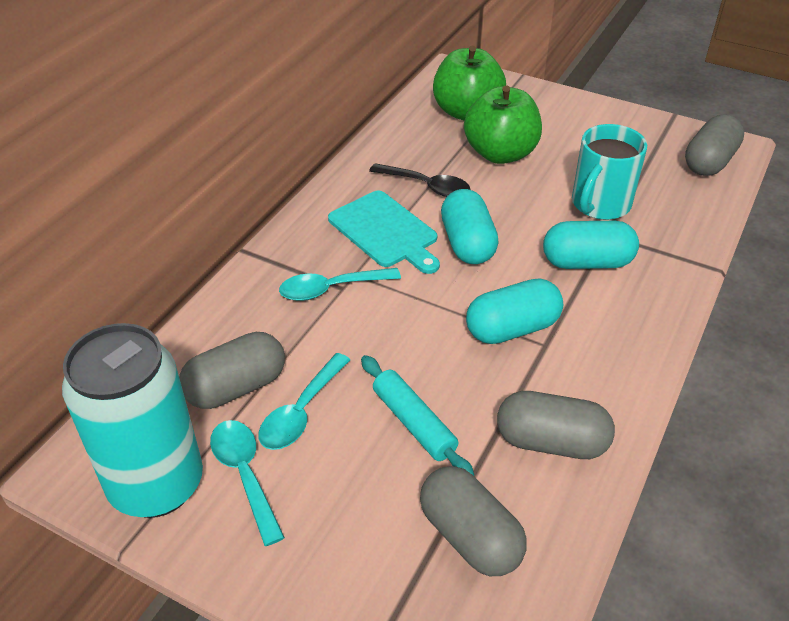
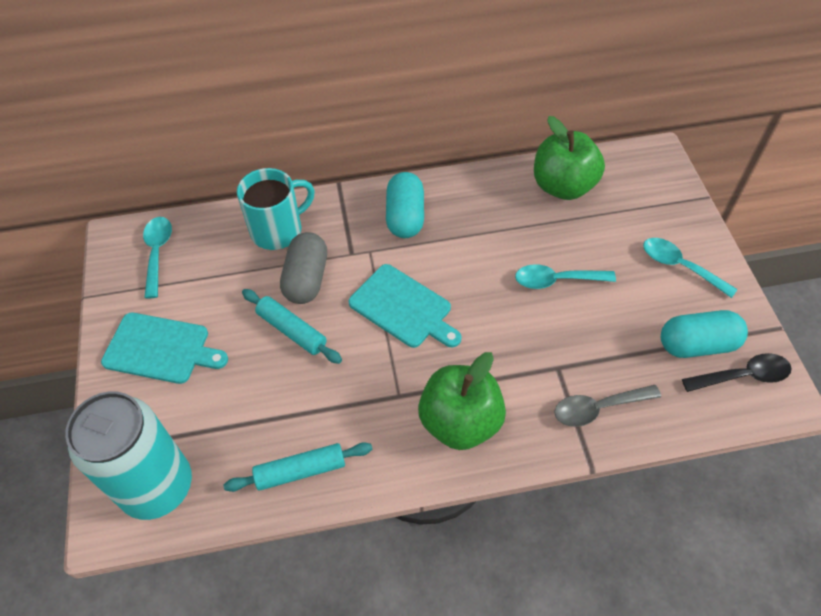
grey capsule: 4 -> 1
grey spoon: 0 -> 1
turquoise capsule: 3 -> 2
turquoise cutting board: 1 -> 2
turquoise rolling pin: 1 -> 2

